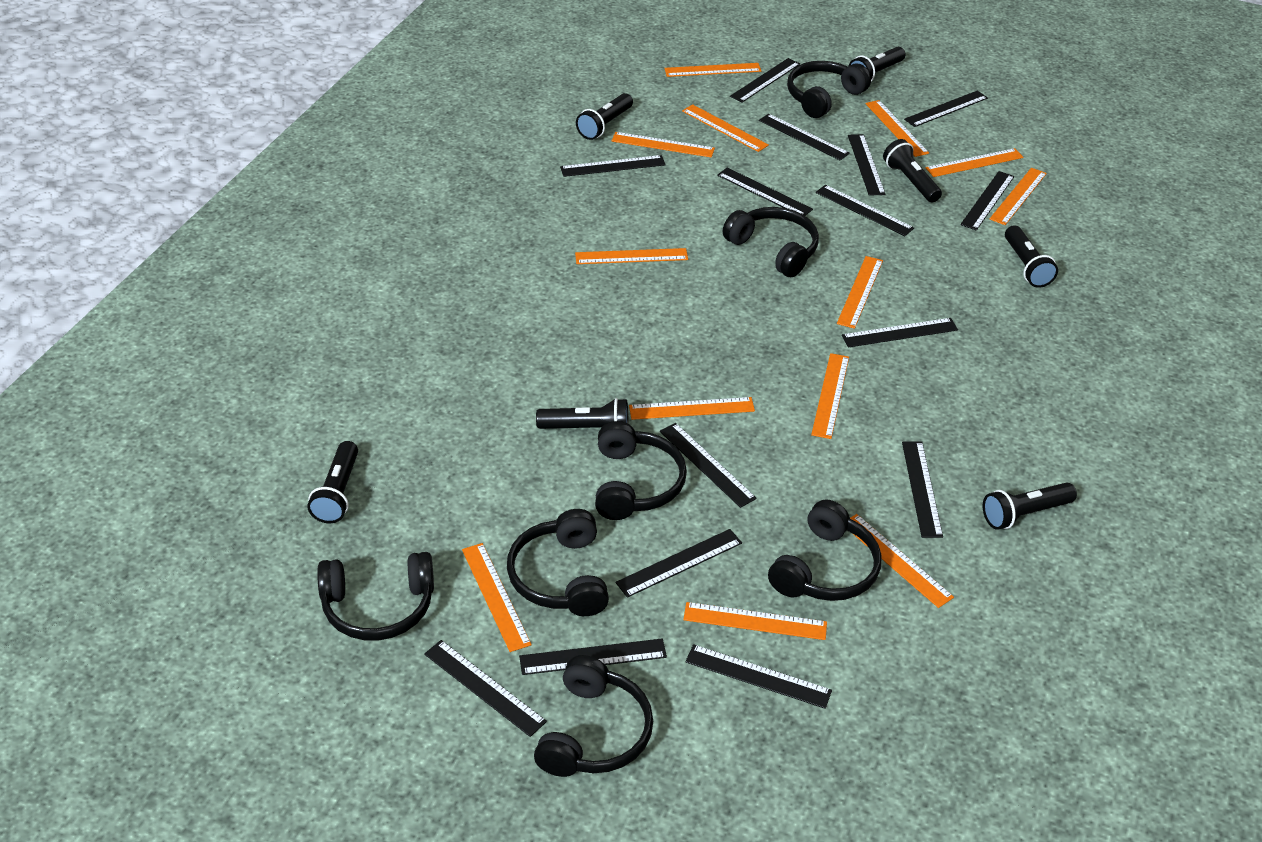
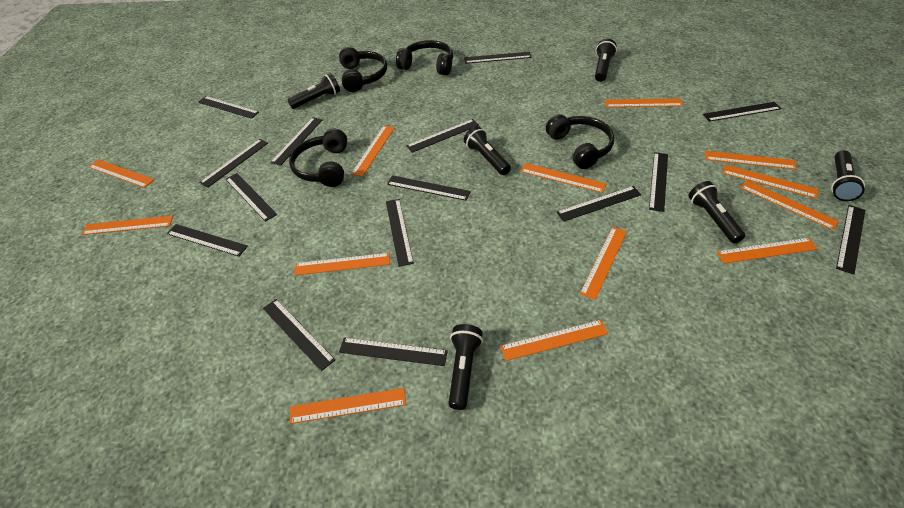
black flashlight: 7 -> 6
black headphones: 7 -> 4

